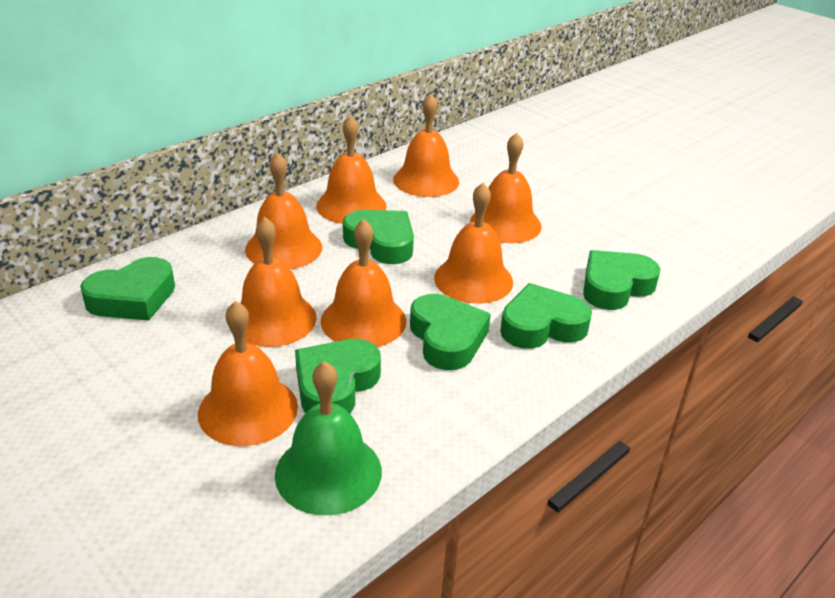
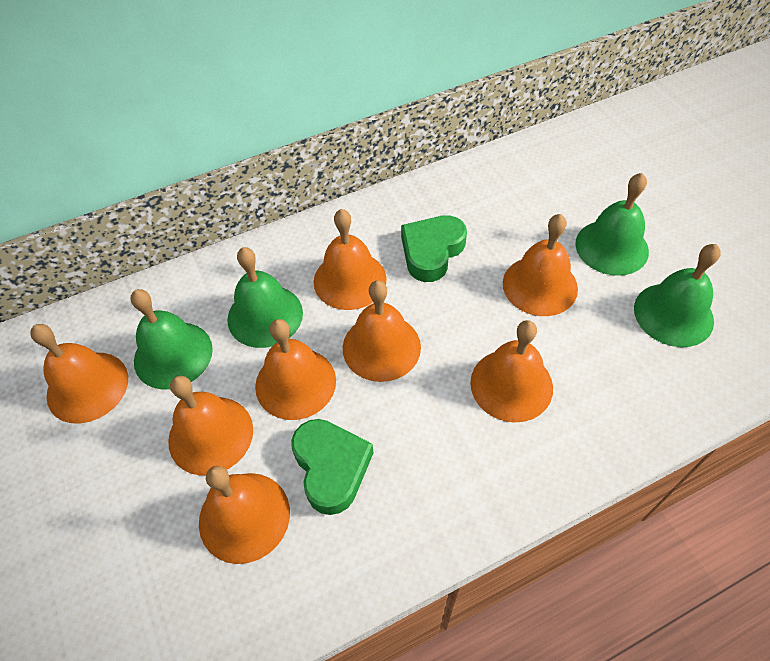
green bell: 1 -> 4
green heart: 6 -> 2

